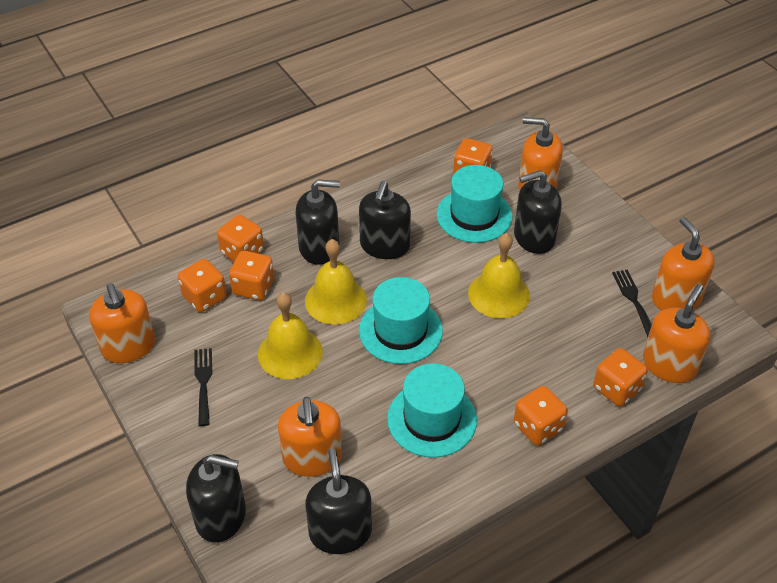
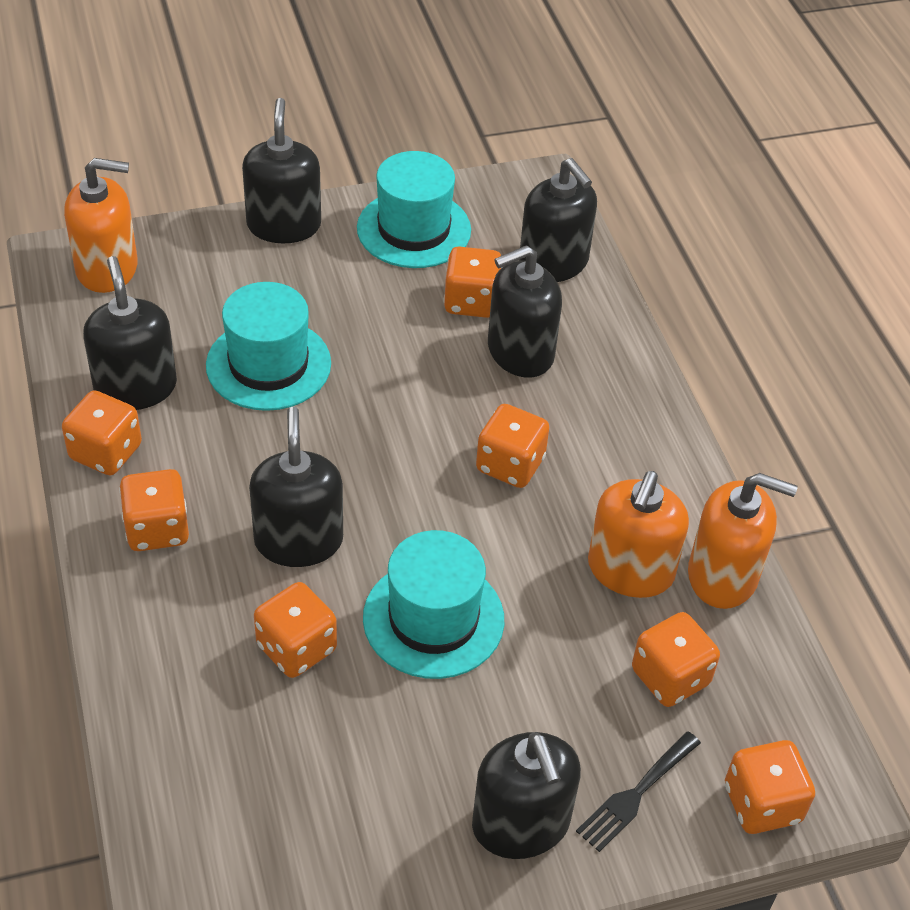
black fork: 2 -> 1
black soap dispenser: 5 -> 6
orange dice: 6 -> 7
orange soap dispenser: 5 -> 3
yellow bell: 3 -> 0

